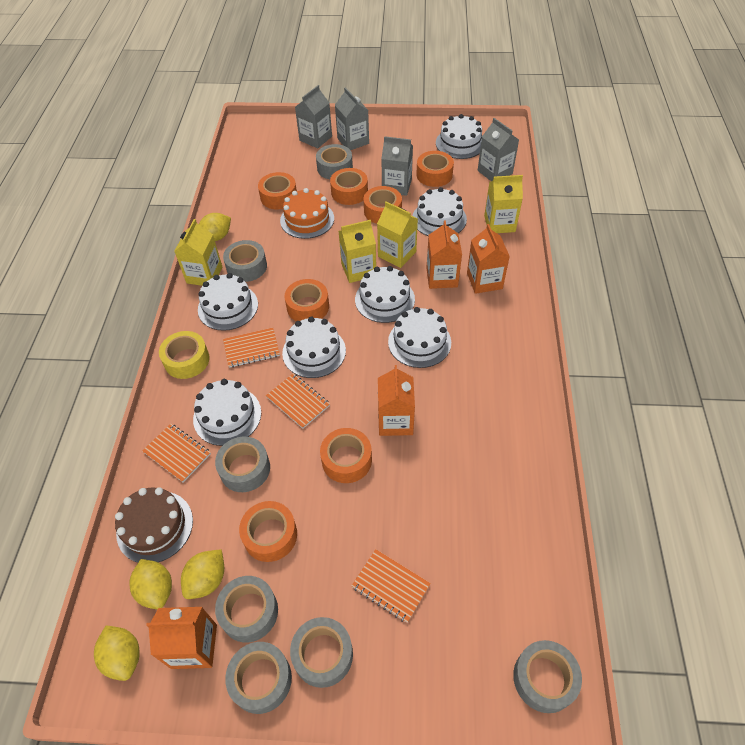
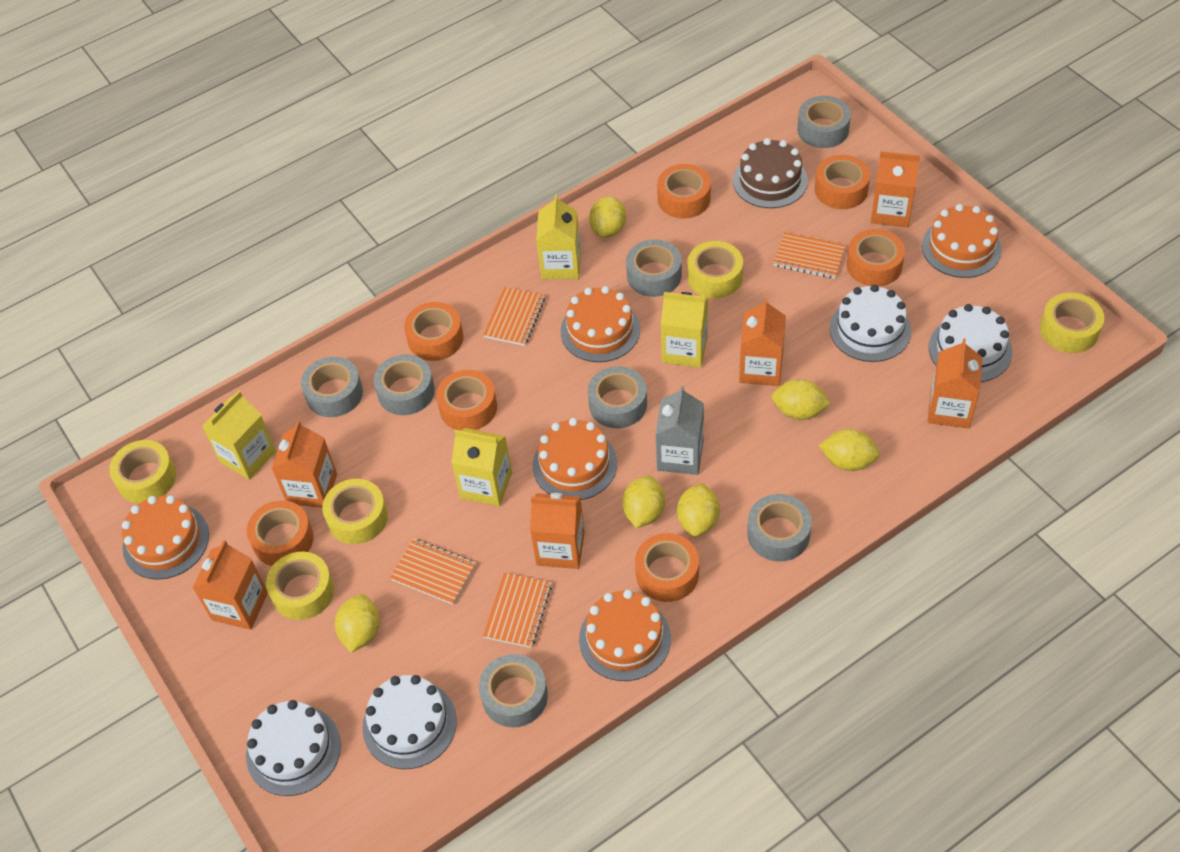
grey carton: 4 -> 1
orange cake: 1 -> 5
orange carton: 4 -> 6
white cake: 7 -> 4
yellow lemon: 4 -> 6
yellow tape: 1 -> 5

